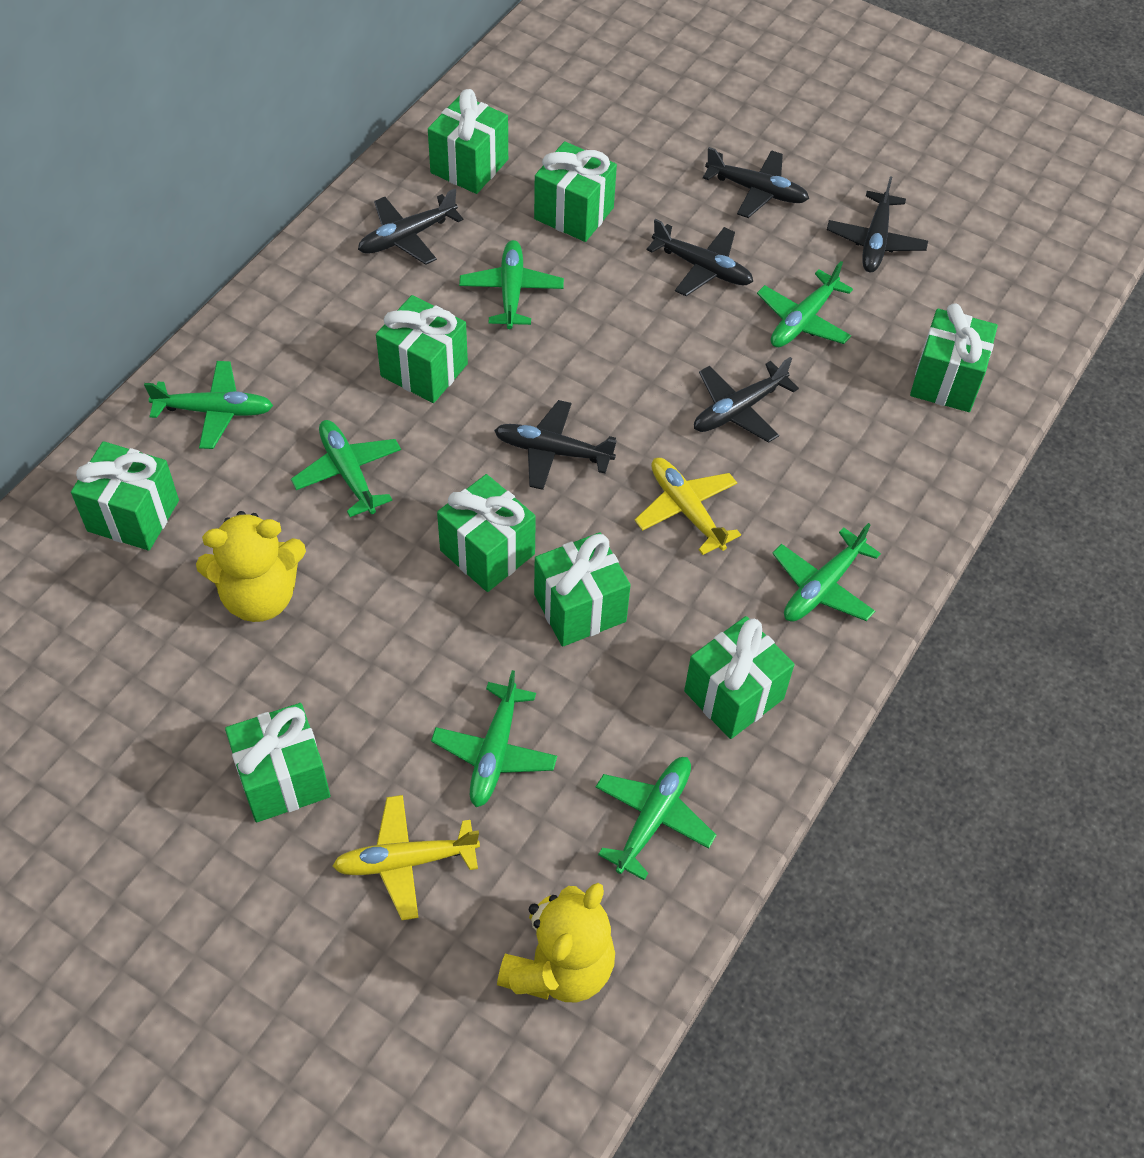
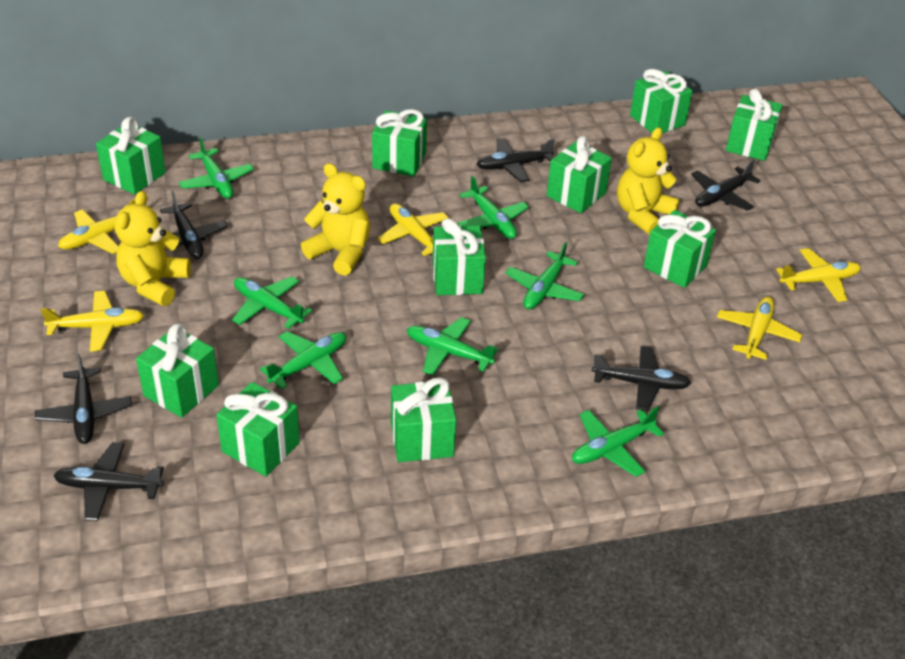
green gift: 9 -> 10
yellow plane: 2 -> 5
yellow teddy bear: 2 -> 3

